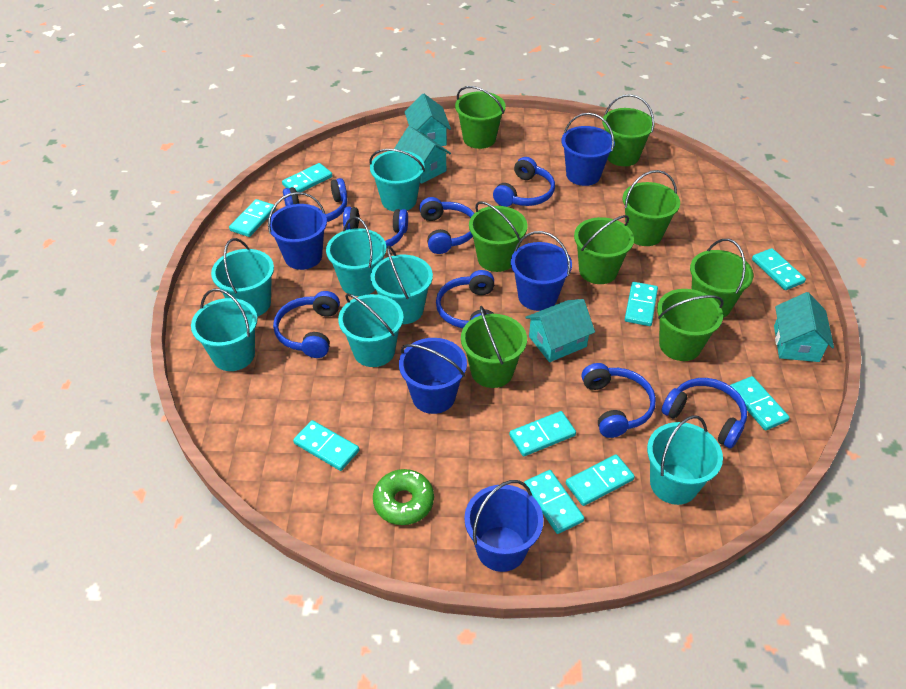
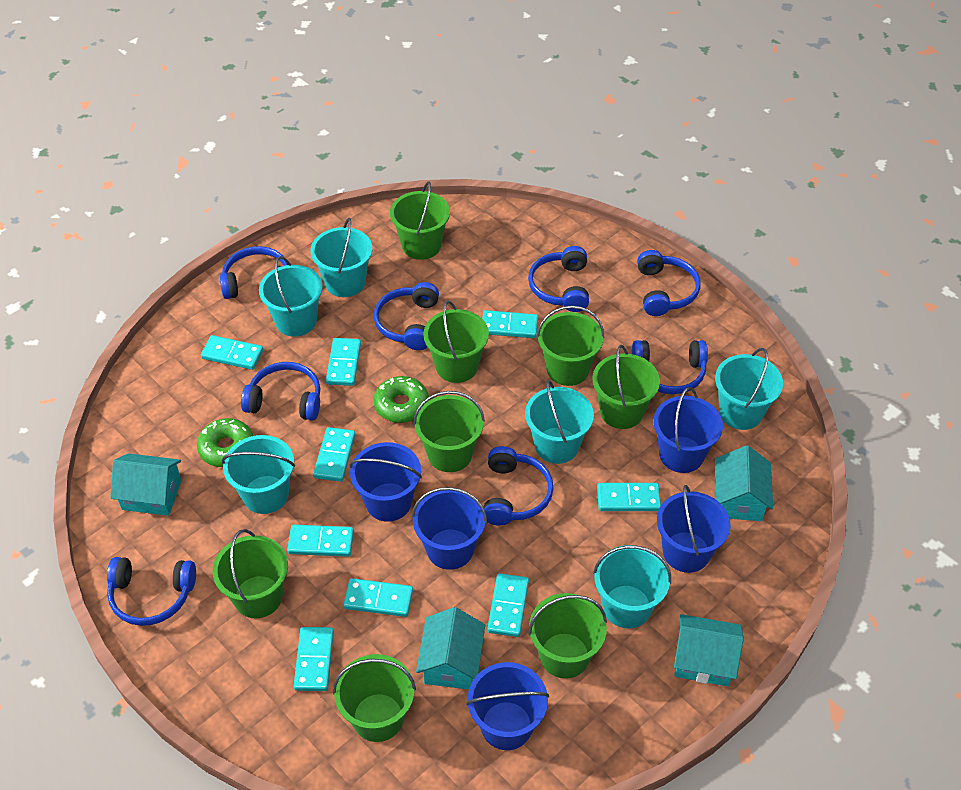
green donut: 1 -> 2
turquoise bucket: 7 -> 6

